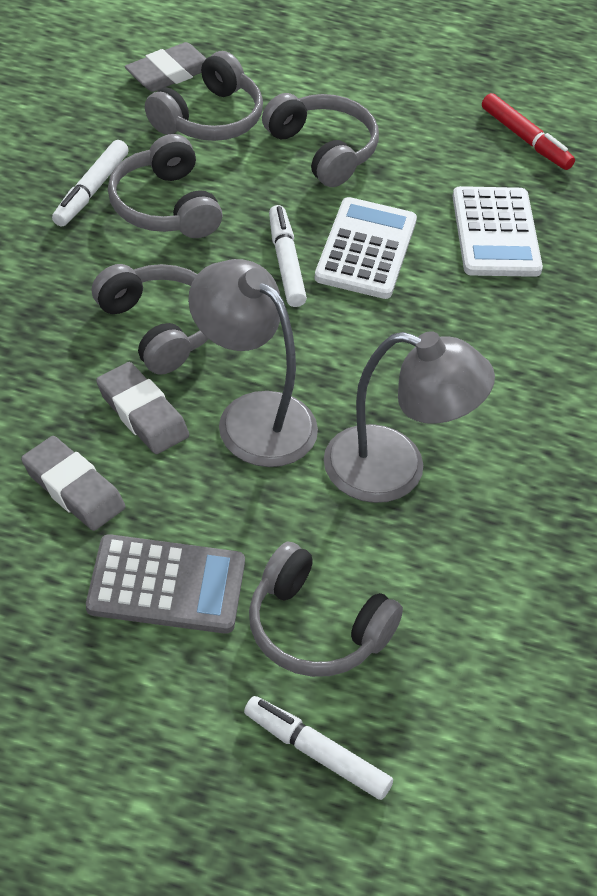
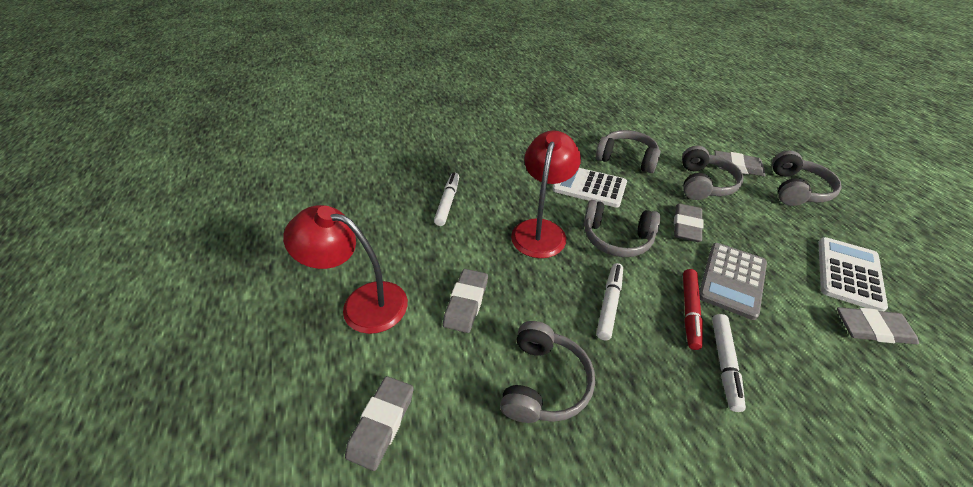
grey eraser: 3 -> 5
grey lamp: 2 -> 0
red lamp: 0 -> 2

